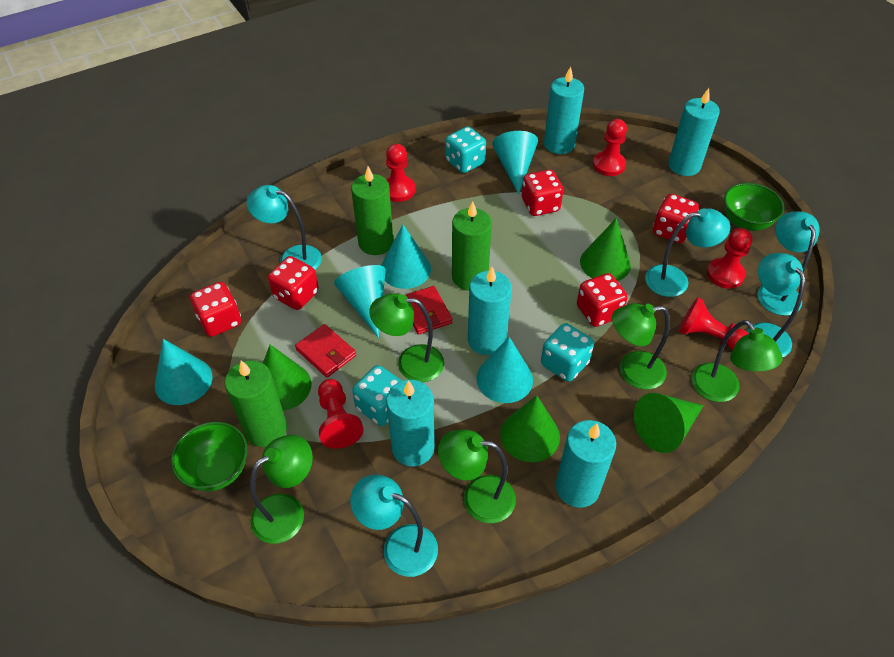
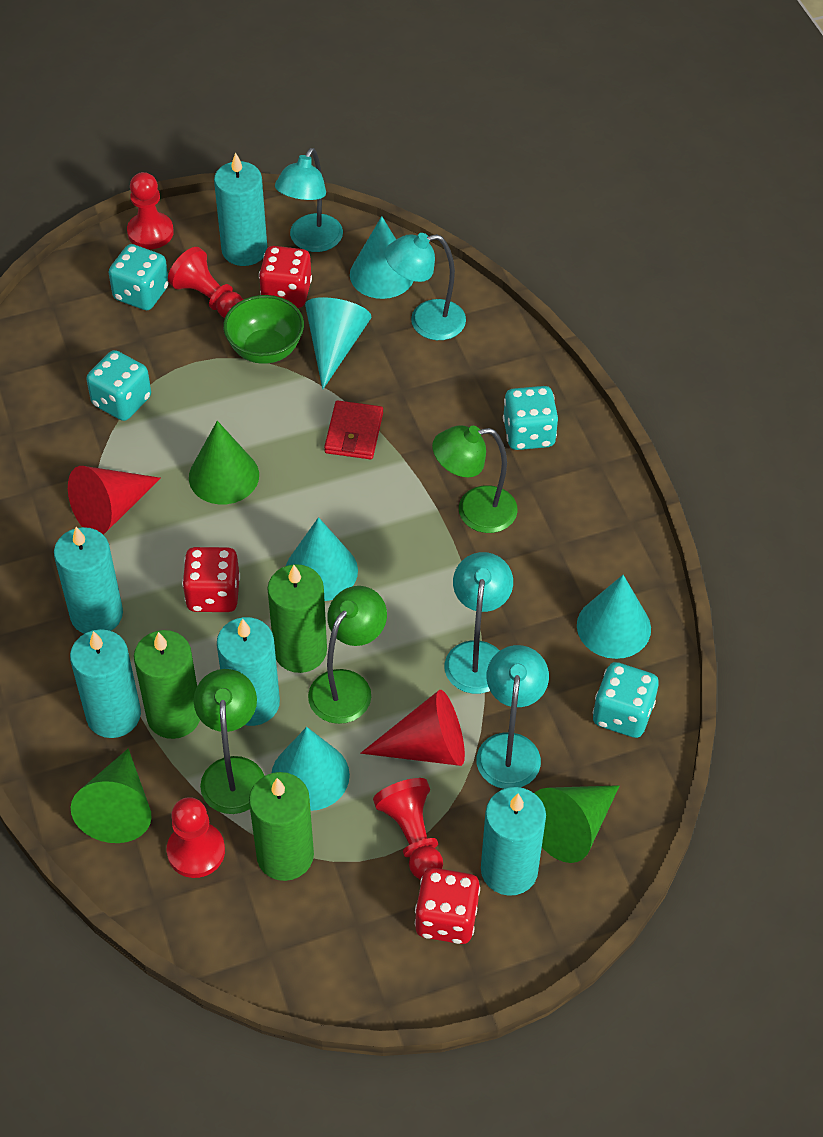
green bowl: 2 -> 1
green cone: 4 -> 3
green lamp: 5 -> 3
red cone: 0 -> 2
red dice: 5 -> 3
red pawn: 5 -> 4
red wallet: 2 -> 1
turquoise dice: 3 -> 4
turquoise lamp: 5 -> 4

